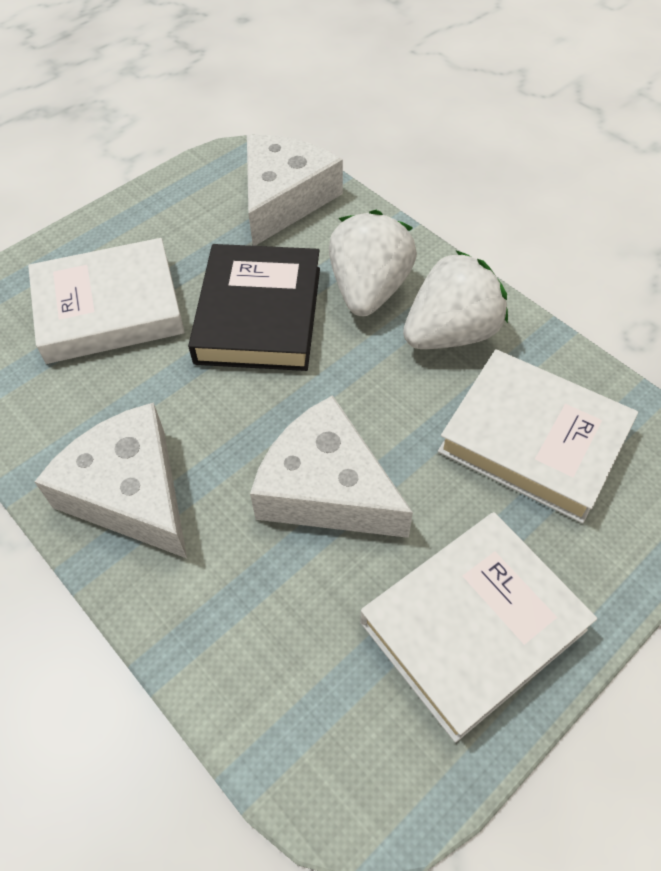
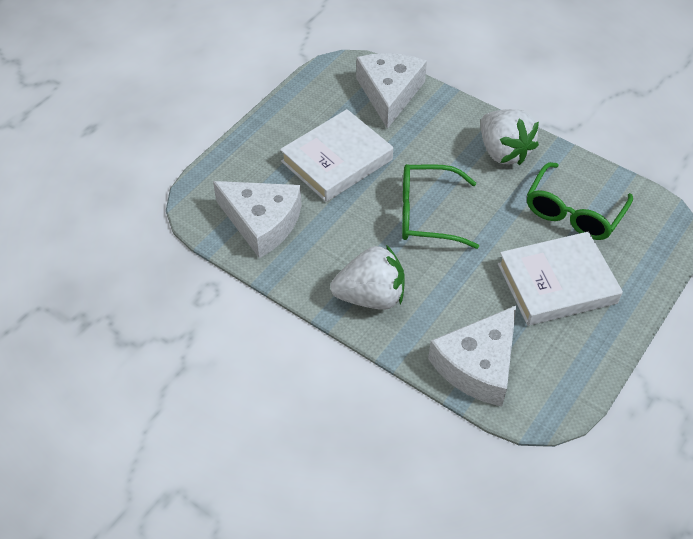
black book: 1 -> 0
green glasses: 0 -> 2
white book: 3 -> 2

